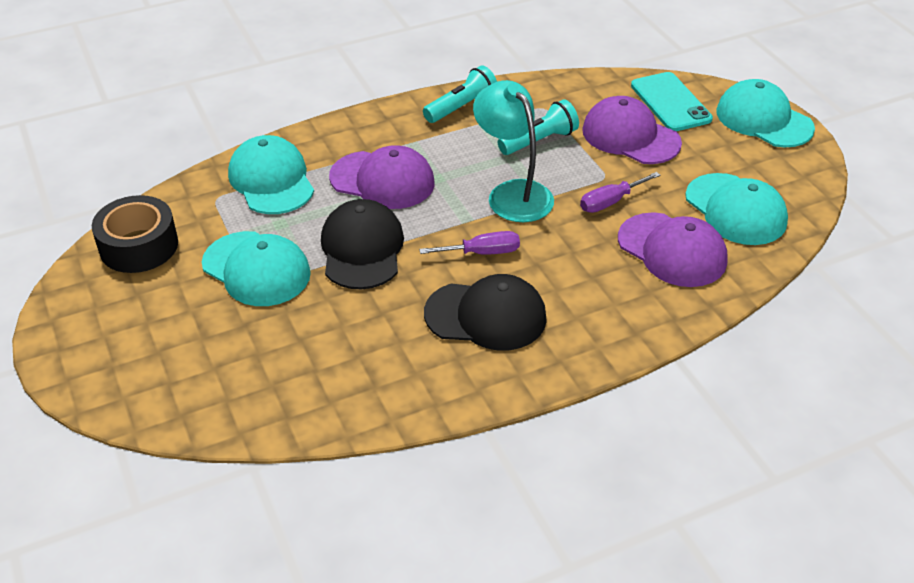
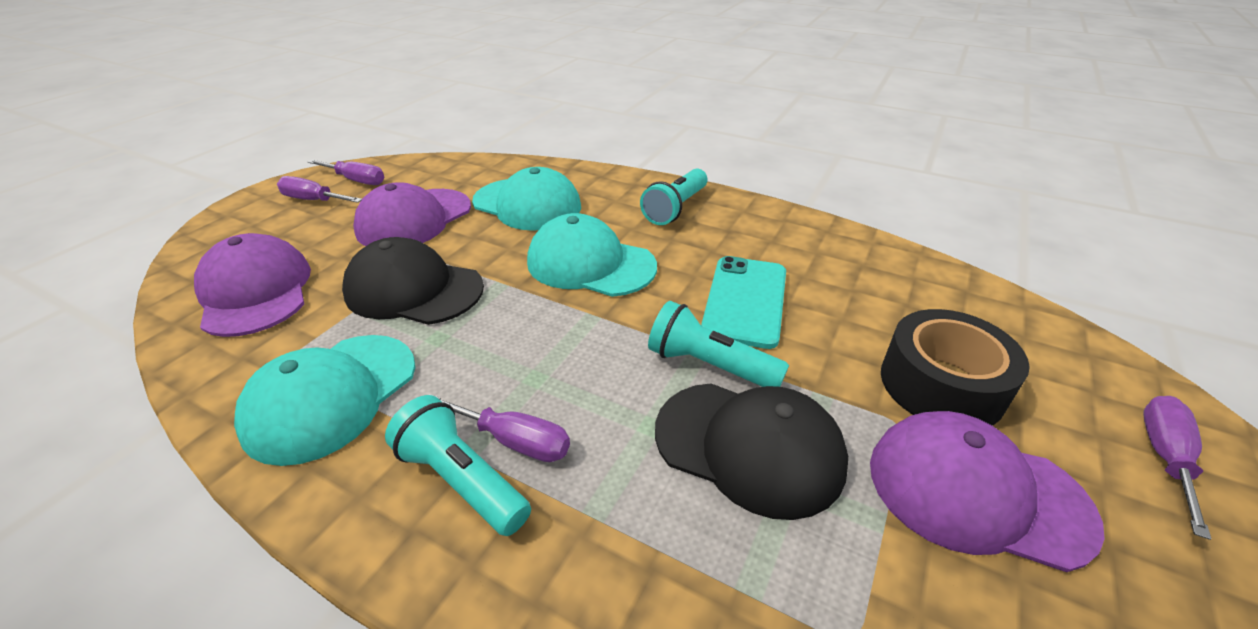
purple screwdriver: 2 -> 4
turquoise cap: 4 -> 3
turquoise flashlight: 2 -> 3
turquoise lamp: 1 -> 0

